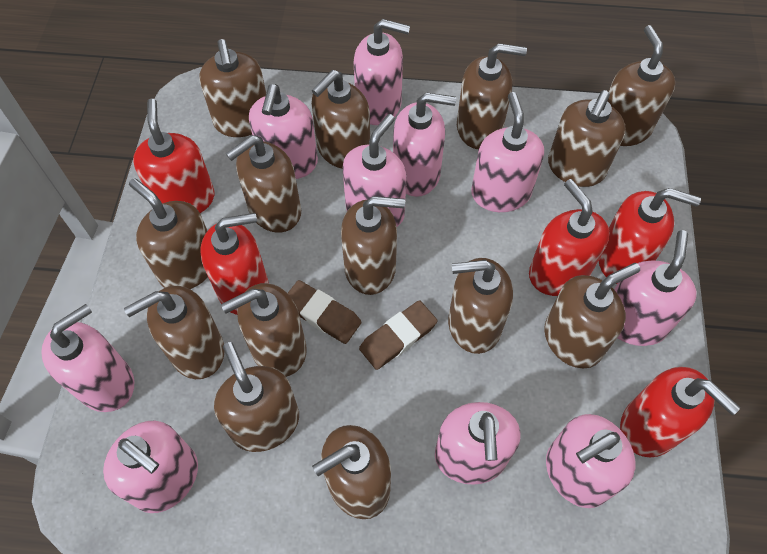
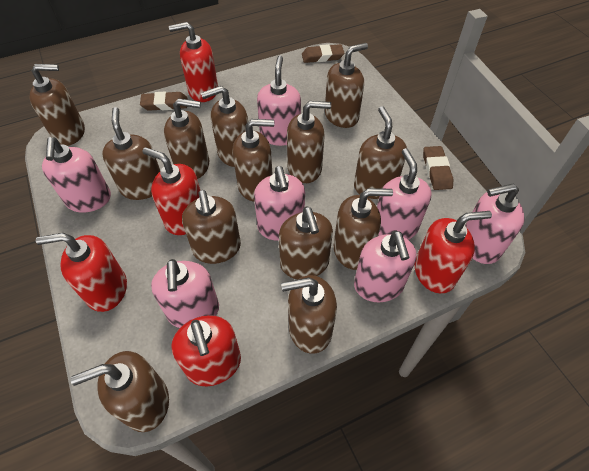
brown eraser: 2 -> 3
brown soap dispenser: 14 -> 13
pink soap dispenser: 10 -> 7

